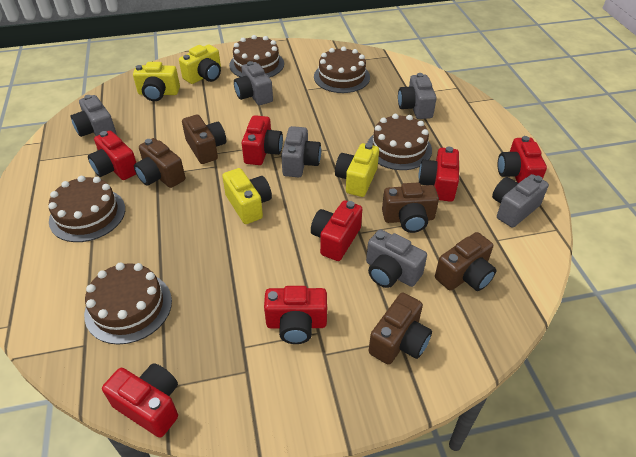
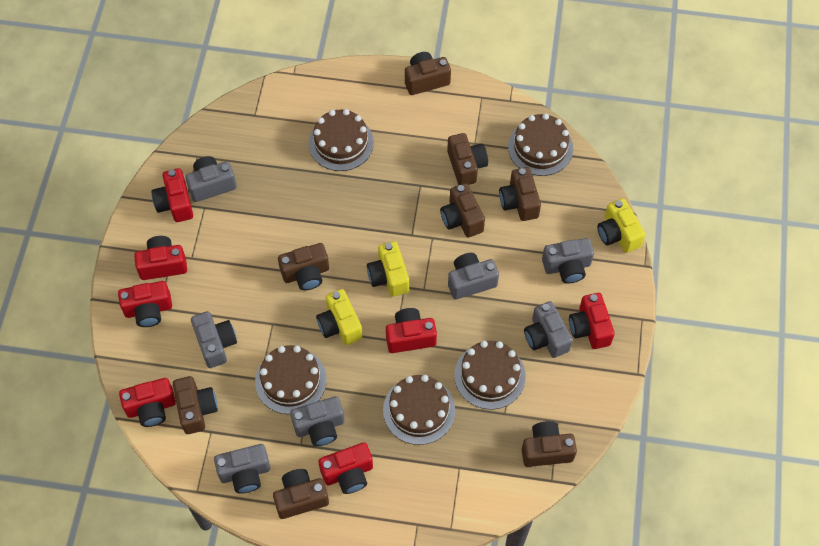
brown camera: 5 -> 8
grey camera: 6 -> 7
yellow camera: 4 -> 3

